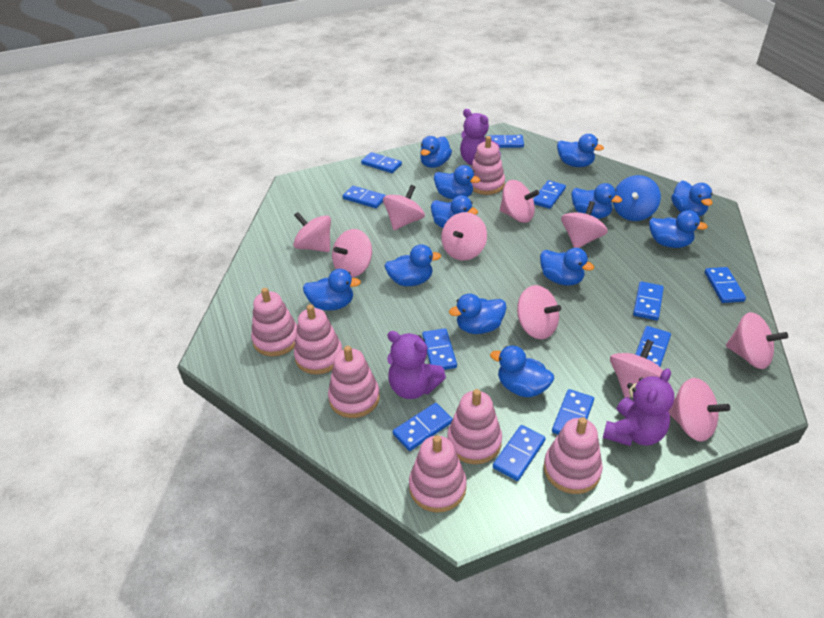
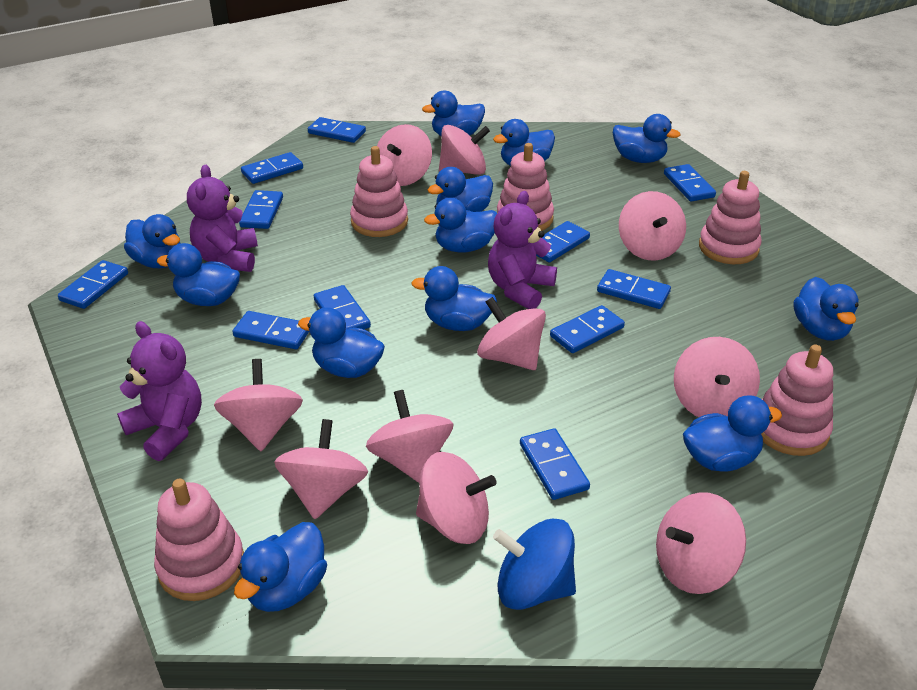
pink stacking toy: 7 -> 5

